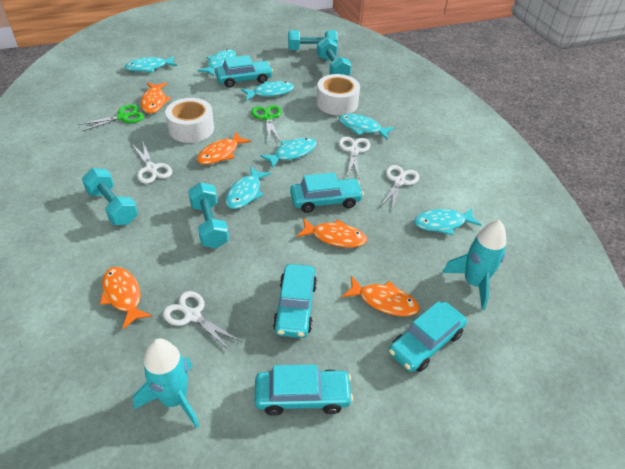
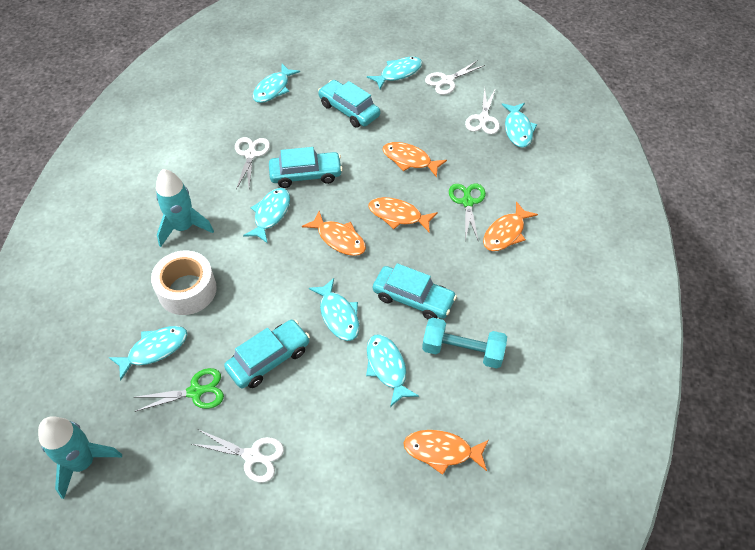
turquoise car: 5 -> 4
turquoise dumbbell: 4 -> 1
white tape: 2 -> 1

